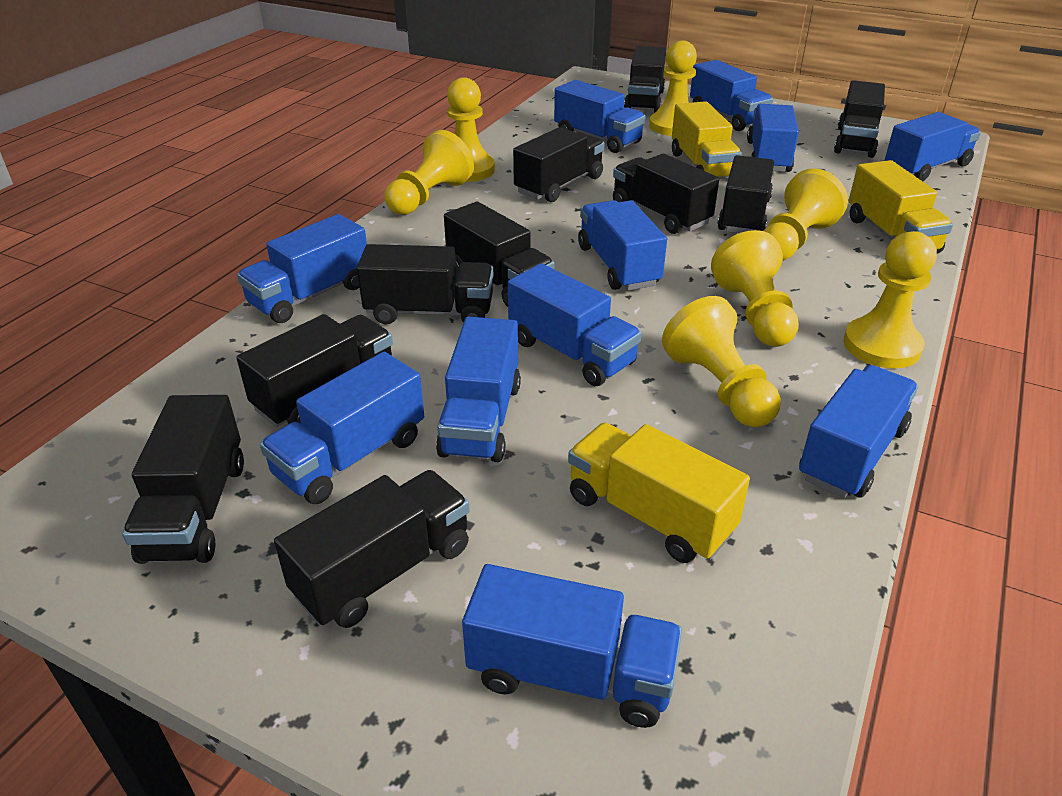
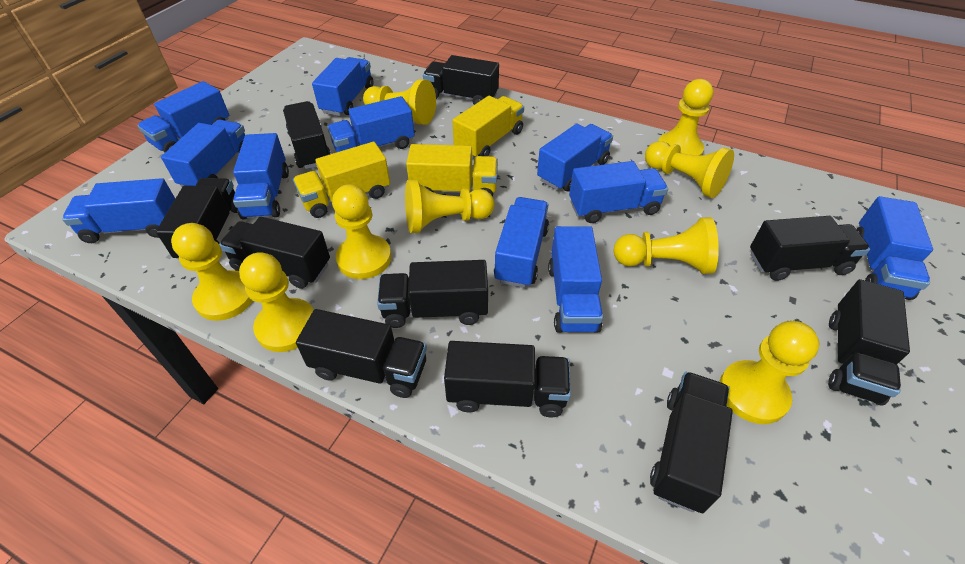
yellow pawn: 7 -> 9

